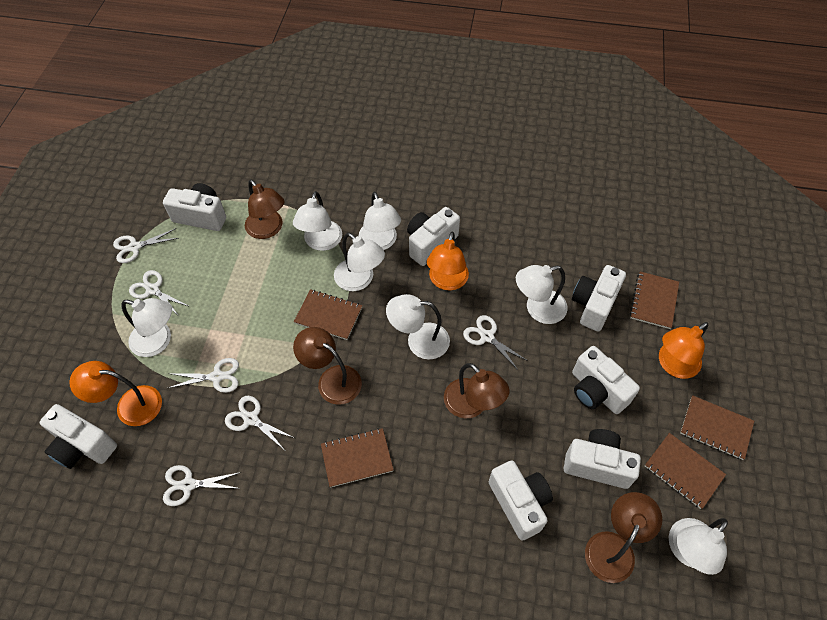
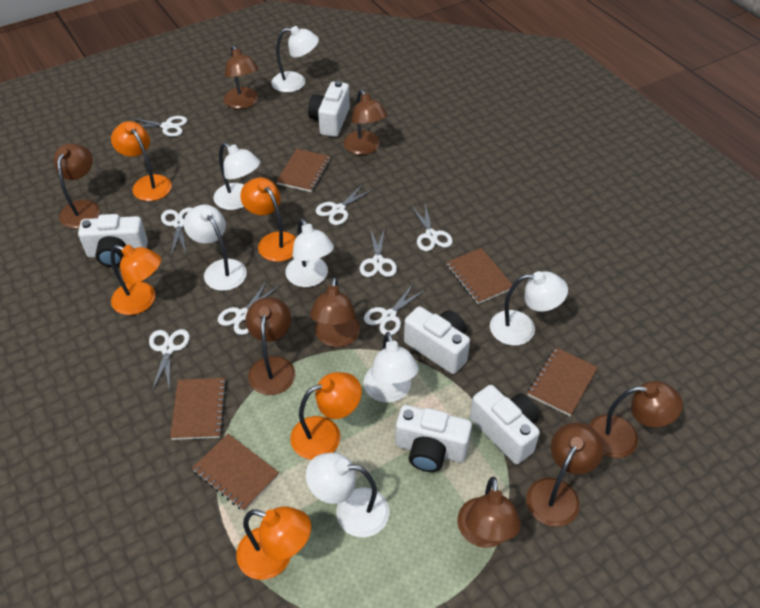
brown lamp: 4 -> 8
orange lamp: 3 -> 5
white camera: 7 -> 5
white scissors: 6 -> 8

